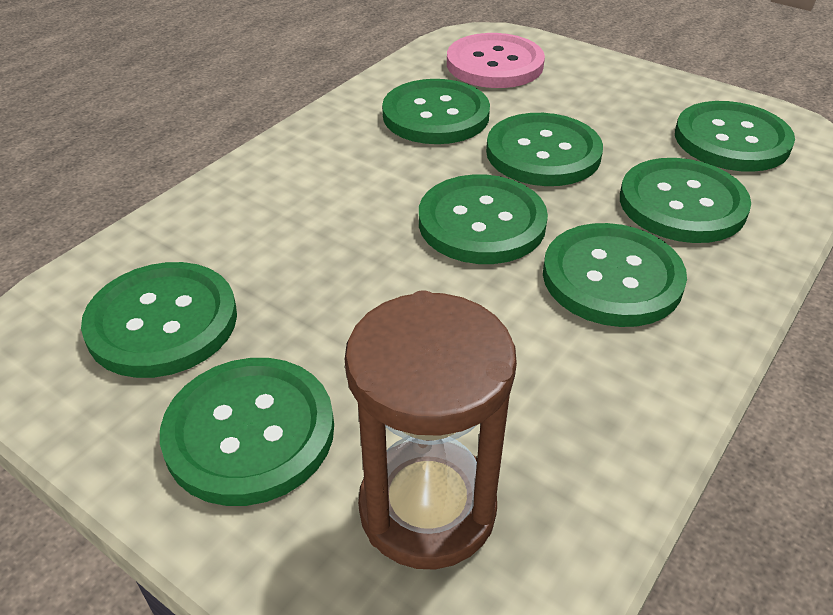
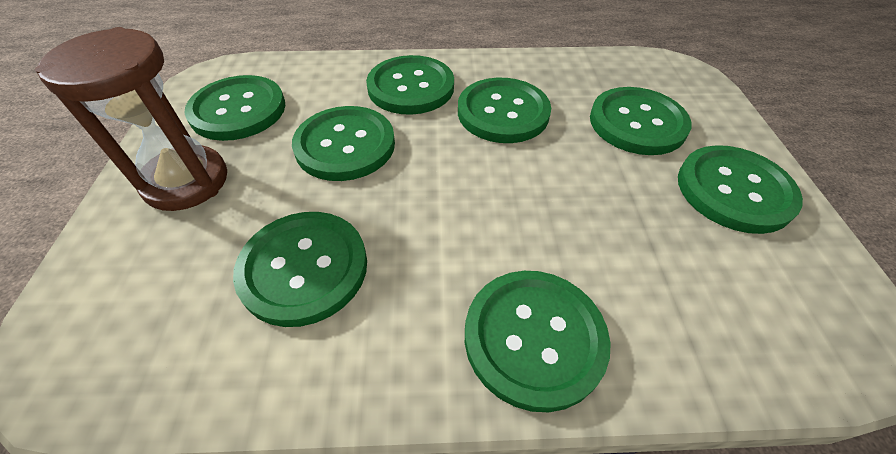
pink button: 1 -> 0

